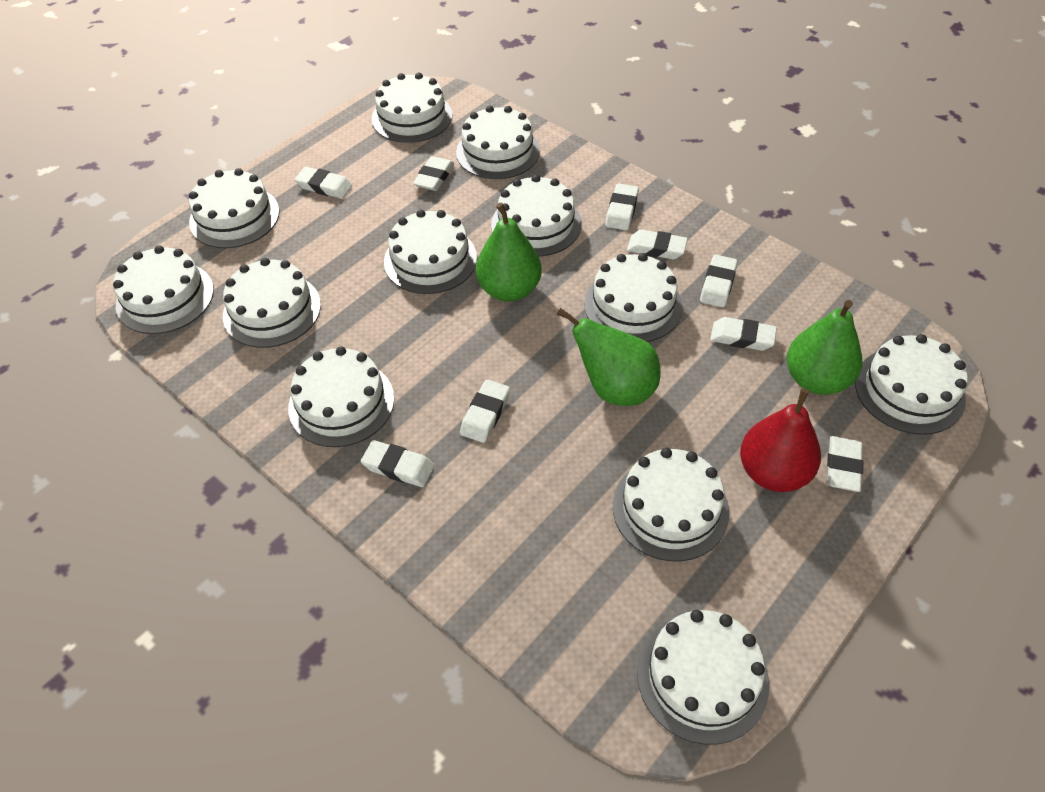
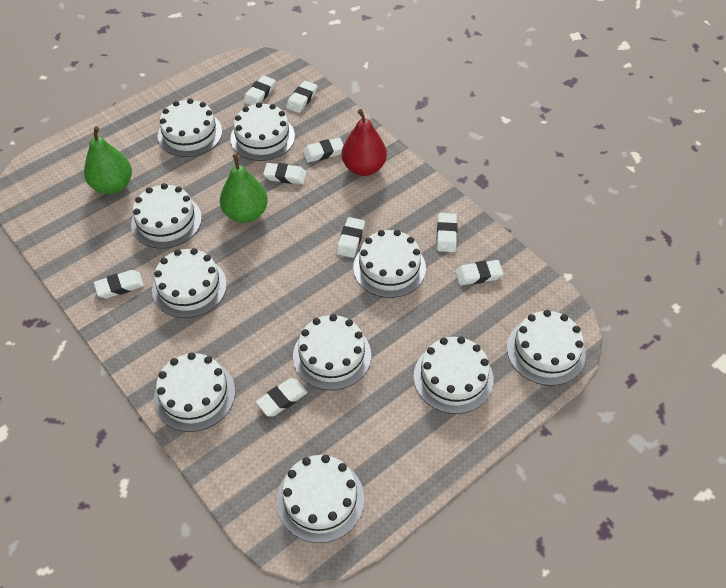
green pear: 3 -> 2
white cake: 12 -> 10

